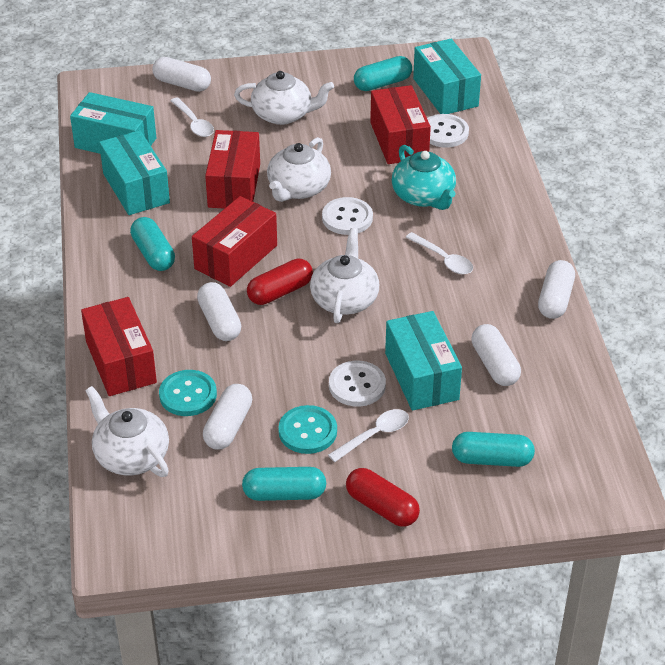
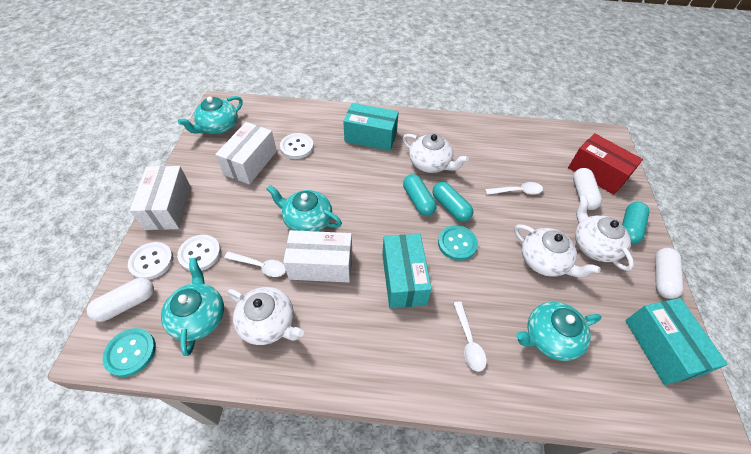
red box: 4 -> 1
red capsule: 2 -> 0
turquoise box: 4 -> 3
turquoise capsule: 4 -> 3
turquoise teapot: 1 -> 4
white box: 0 -> 3
white capsule: 5 -> 3

